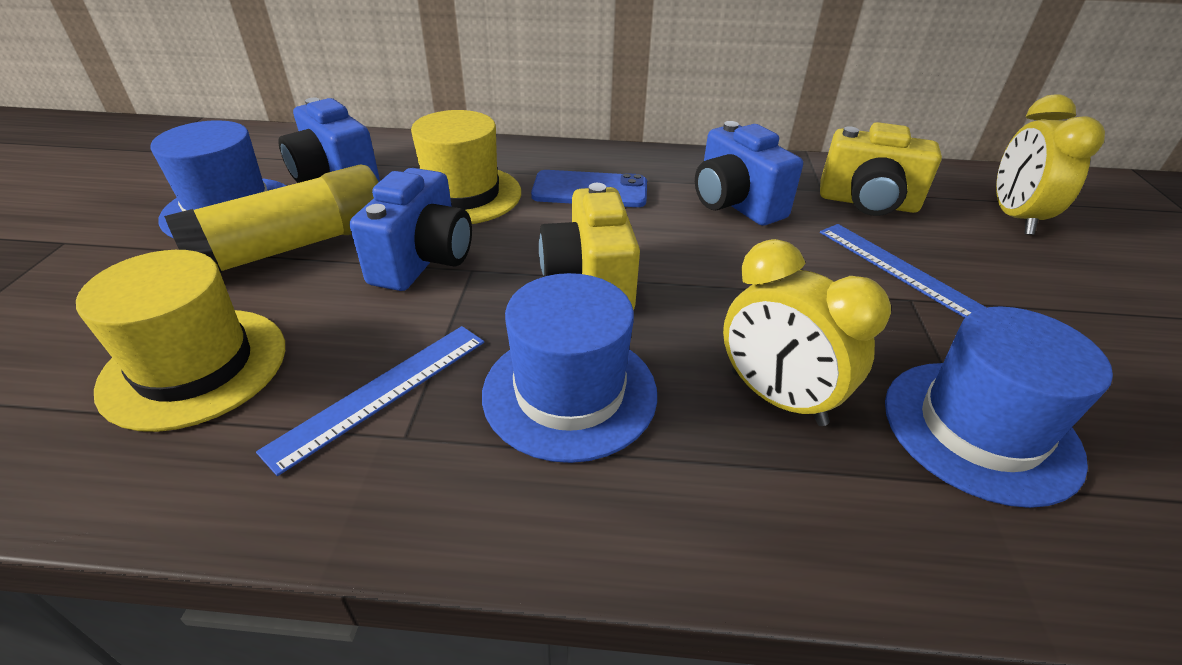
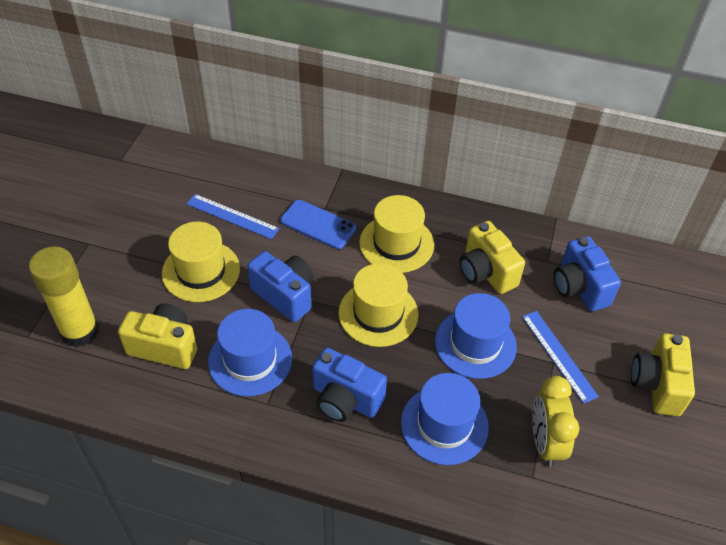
yellow camera: 2 -> 3
yellow clock: 2 -> 1
yellow hat: 2 -> 3

